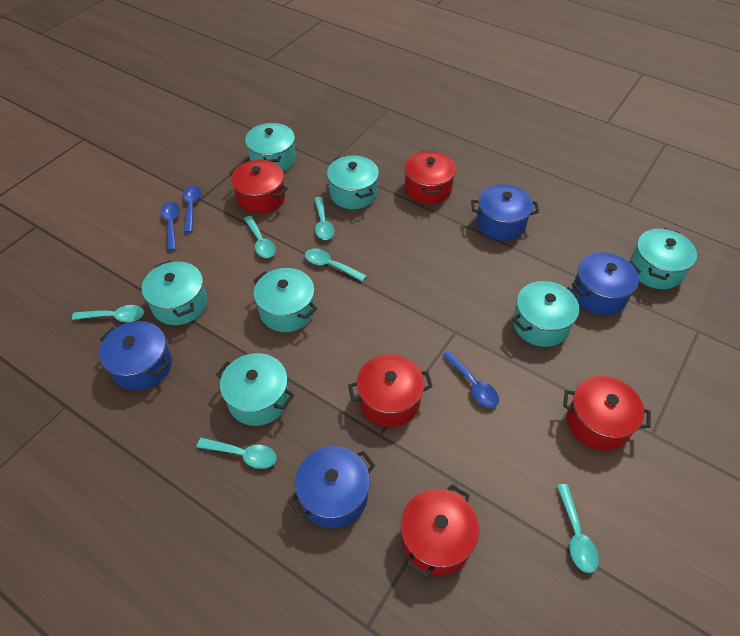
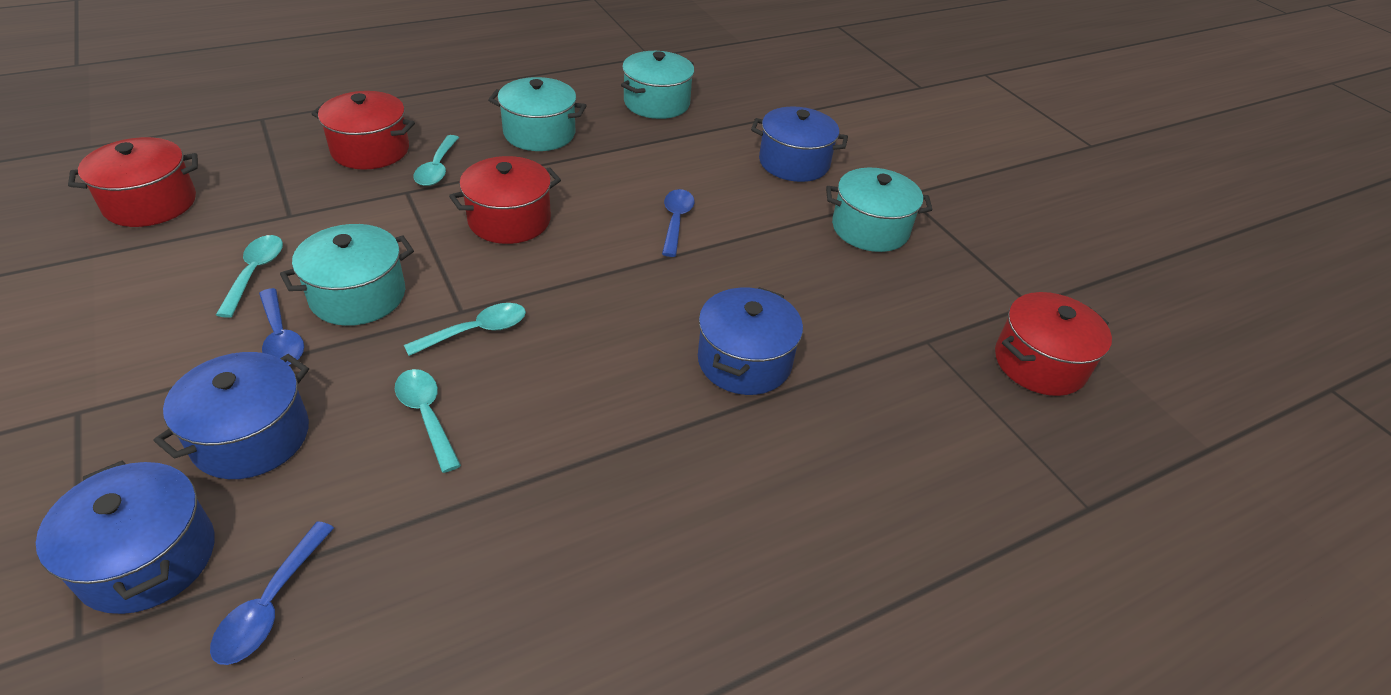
red pot: 5 -> 4
turquoise pot: 7 -> 4
turquoise spoon: 6 -> 4

